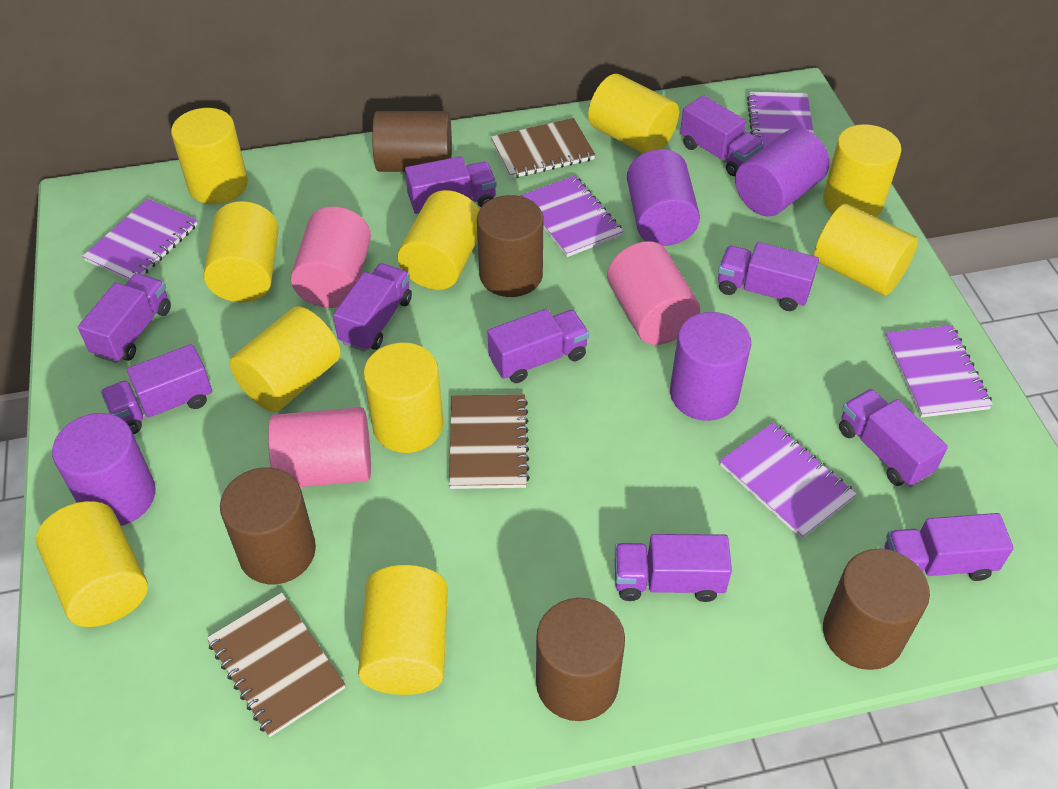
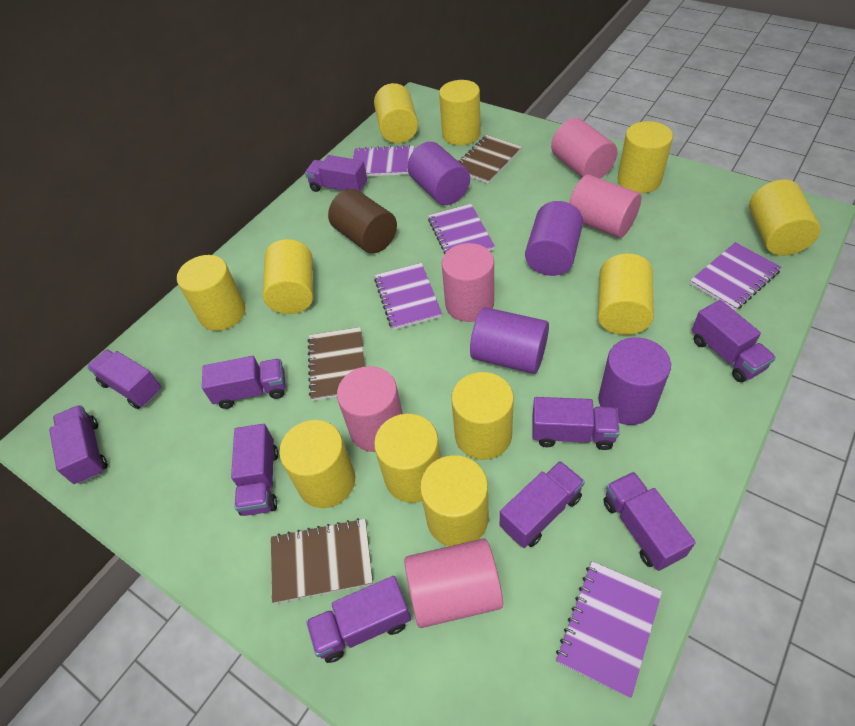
brown cylinder: 5 -> 1
pink cylinder: 3 -> 5
yellow cylinder: 10 -> 11

